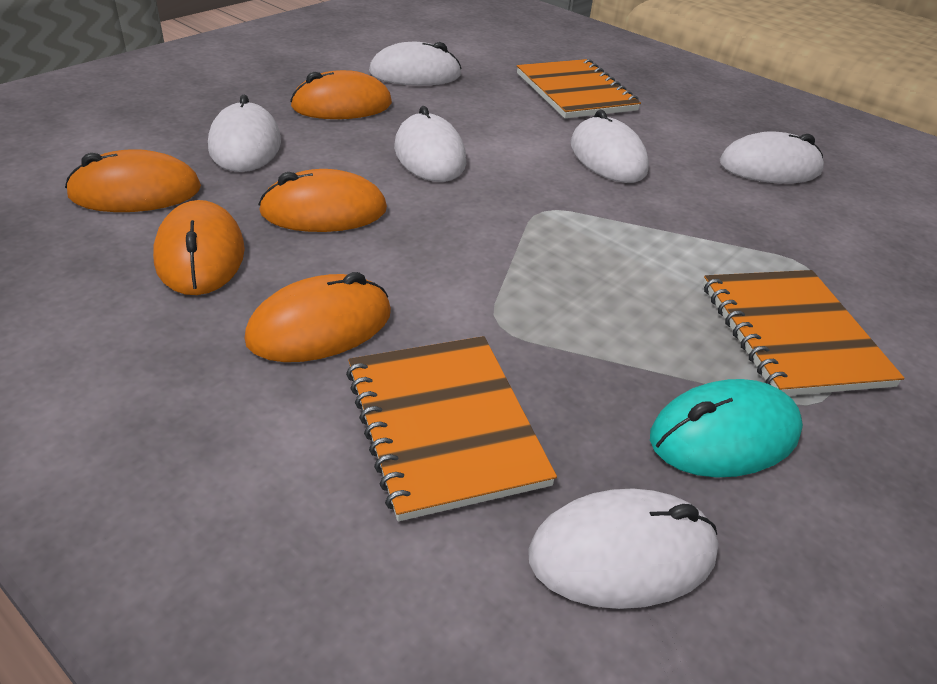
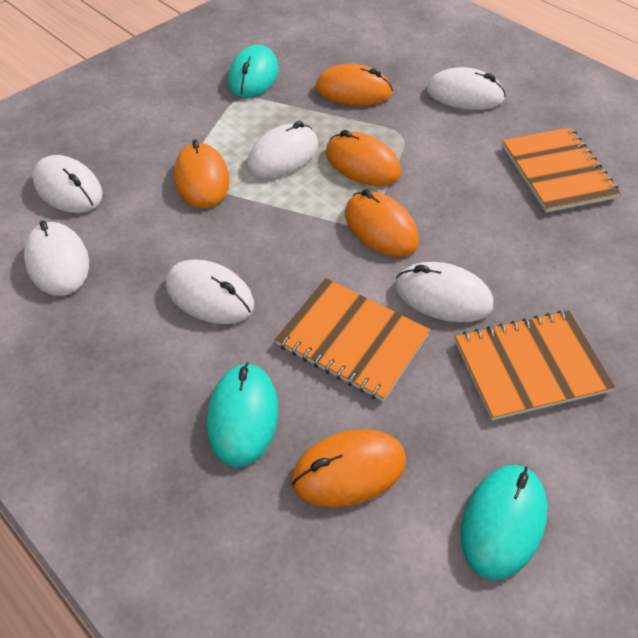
turquoise mouse: 1 -> 3

